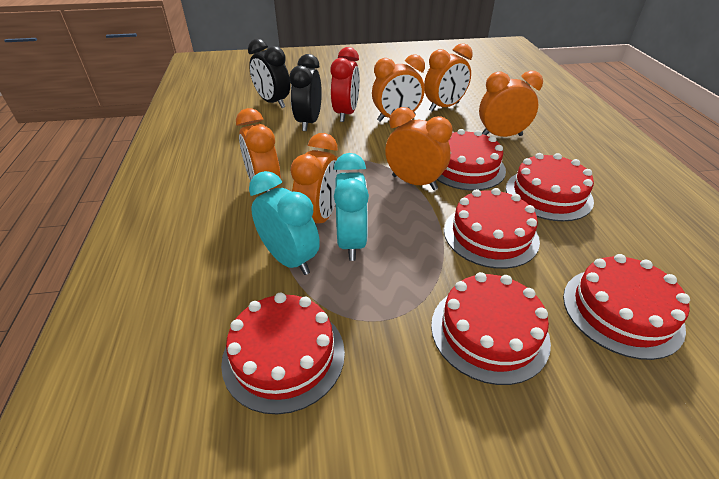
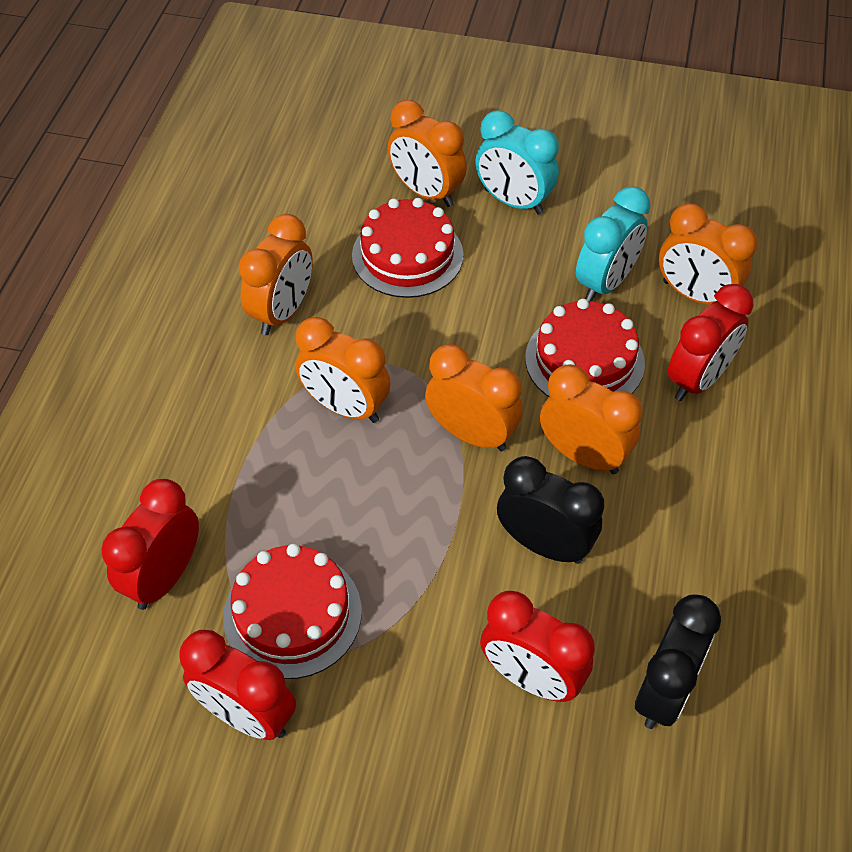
red cake: 6 -> 3
red clock: 1 -> 4

